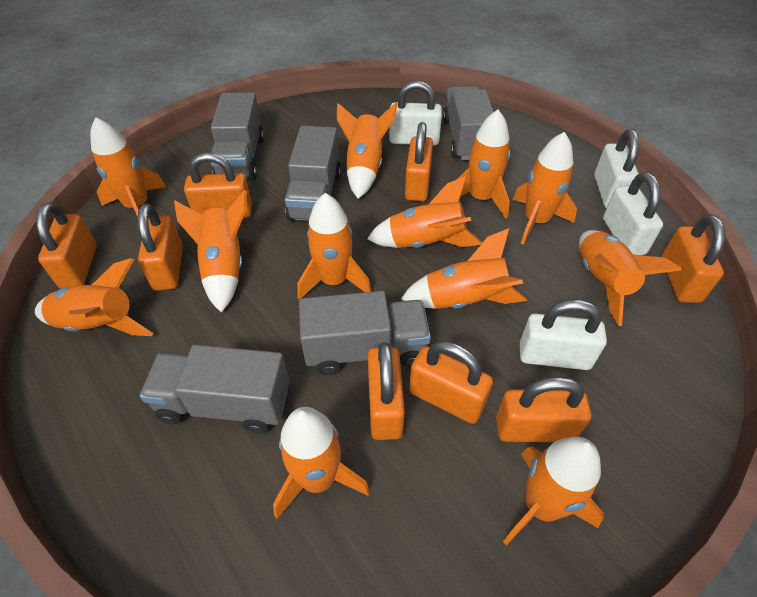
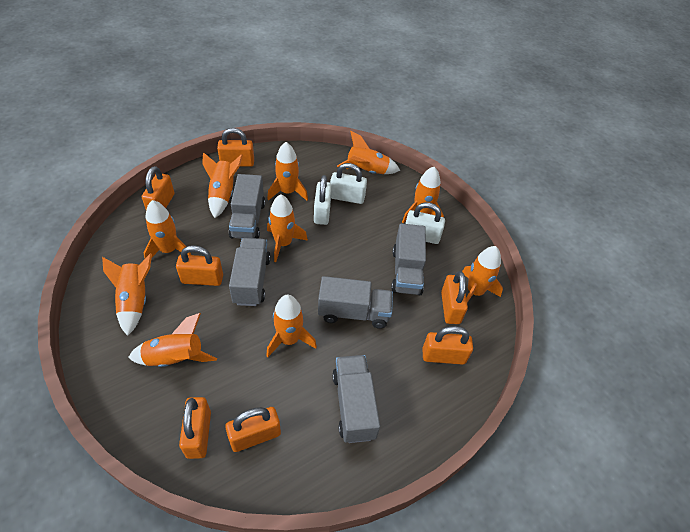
orange padlock: 8 -> 7
orange rocket: 12 -> 10
white padlock: 4 -> 3

